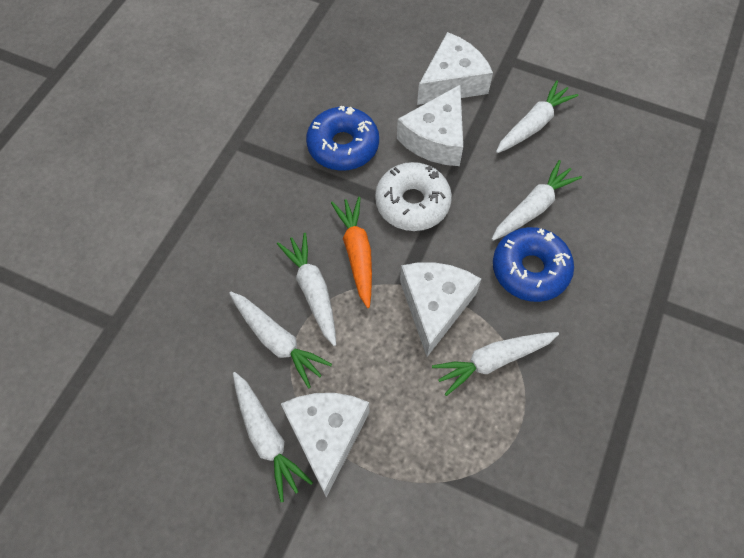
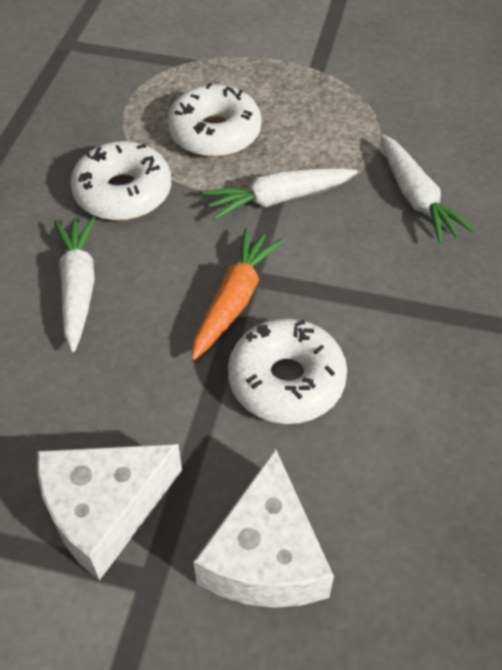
blue donut: 2 -> 0
white carrot: 6 -> 3
white cheese: 4 -> 2
white donut: 1 -> 3

